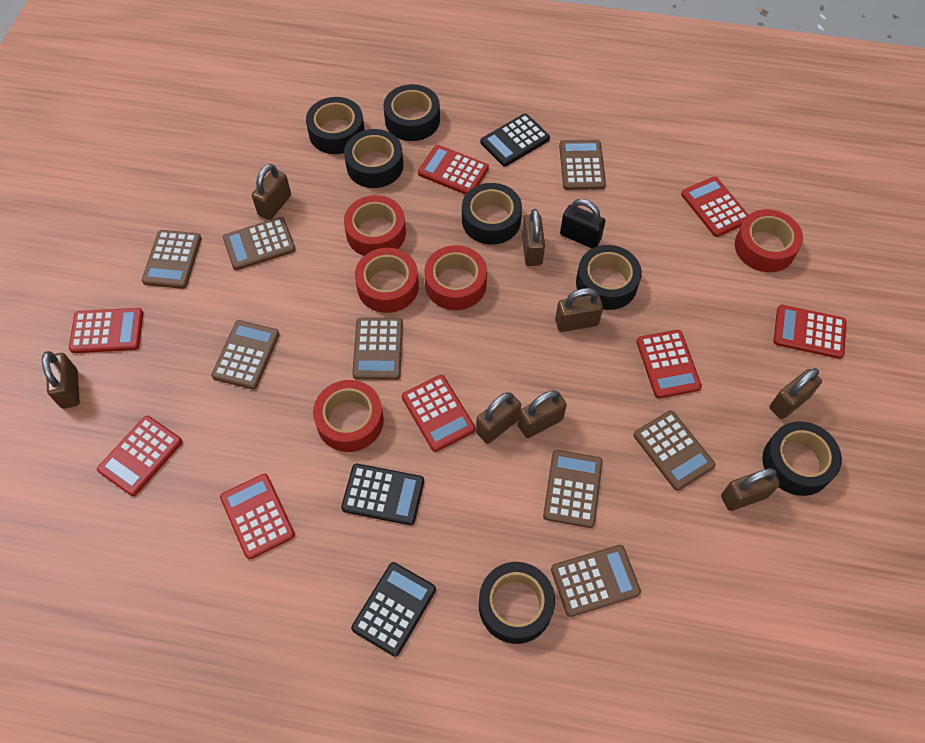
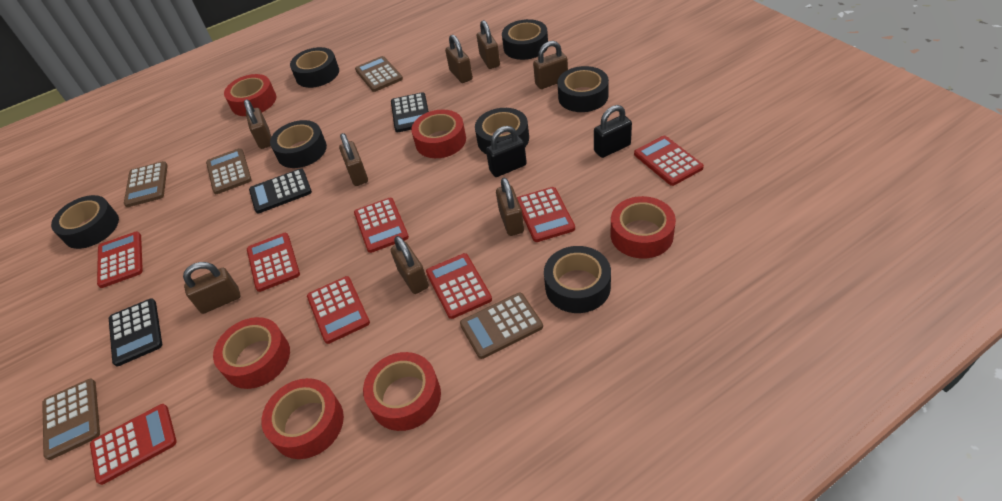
black padlock: 1 -> 2
brown calculator: 8 -> 5
red tape: 5 -> 6

